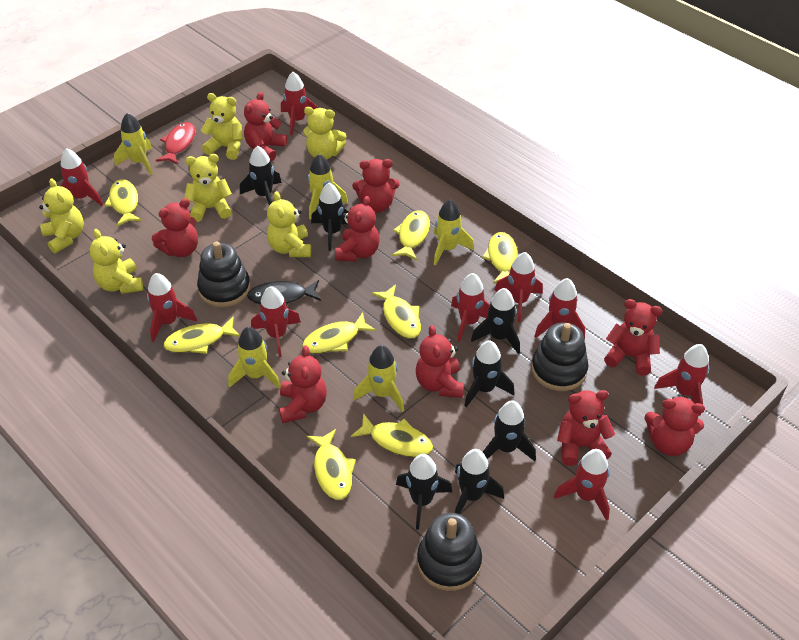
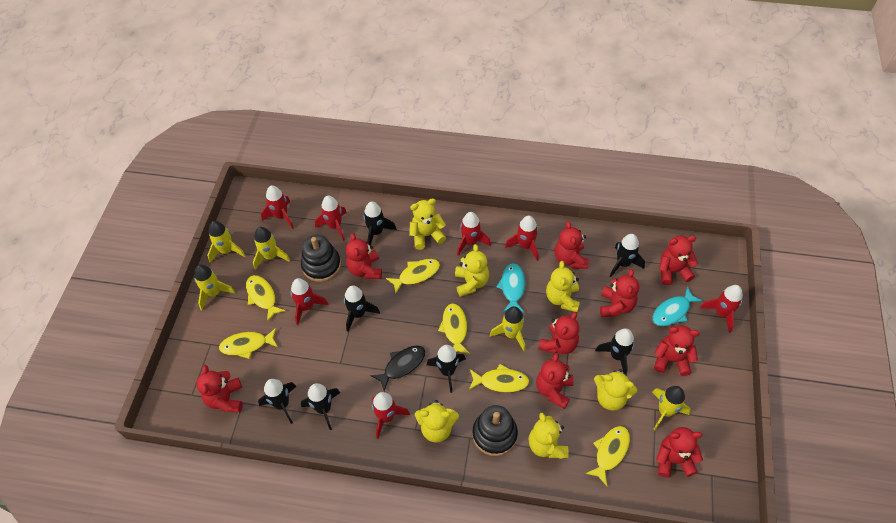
black stacking toy: 3 -> 2
red fish: 1 -> 0
red rocket: 9 -> 7
turquoise fish: 0 -> 2
yellow fish: 8 -> 6

